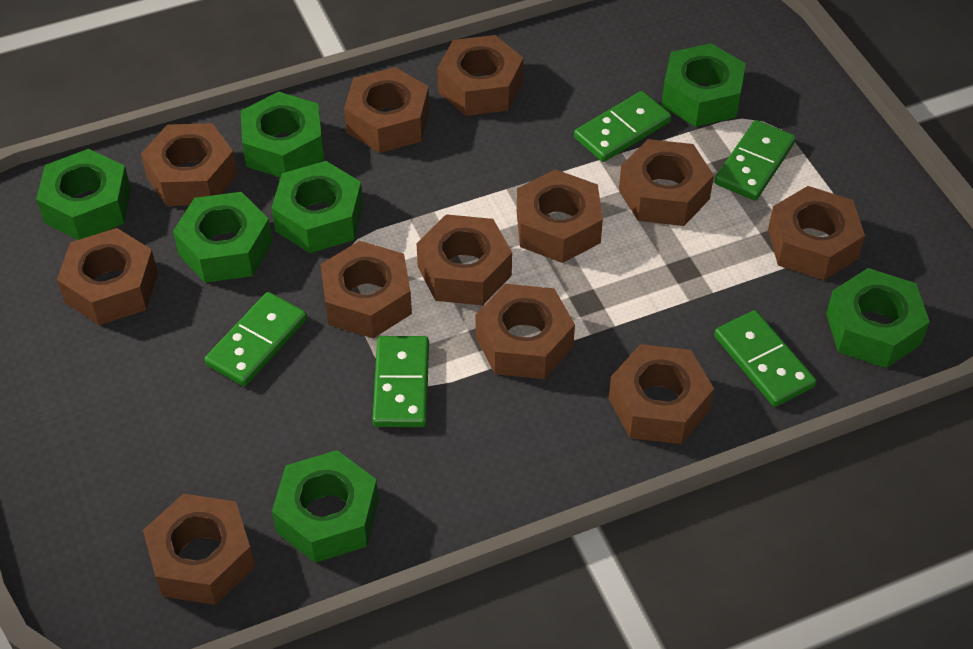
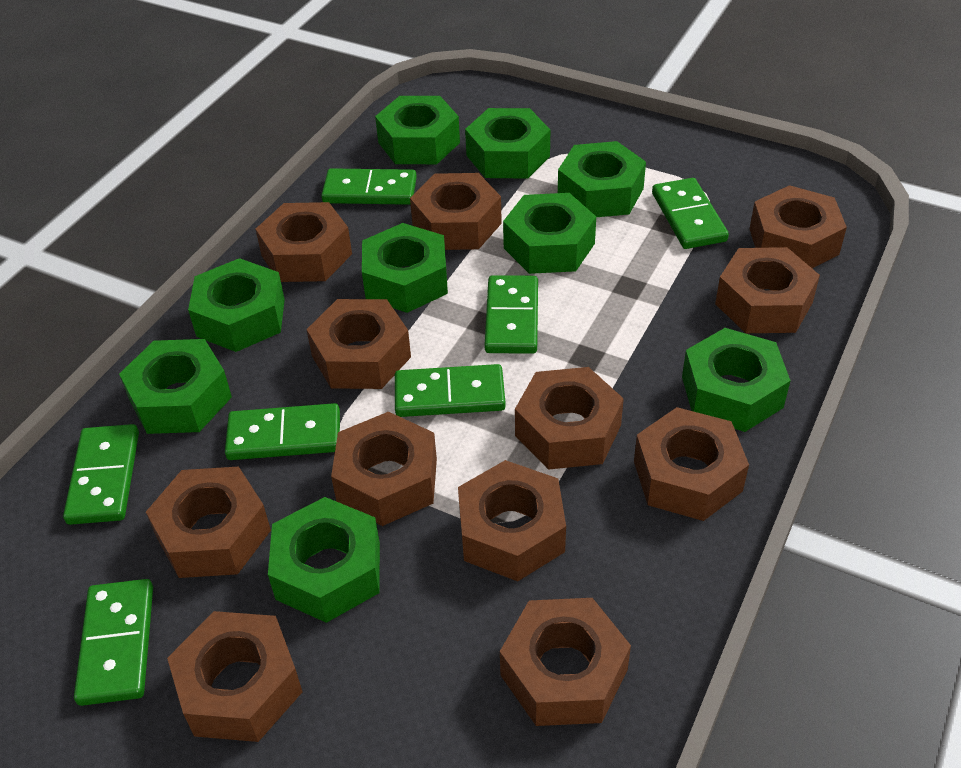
green domino: 5 -> 7
green nut: 7 -> 9

